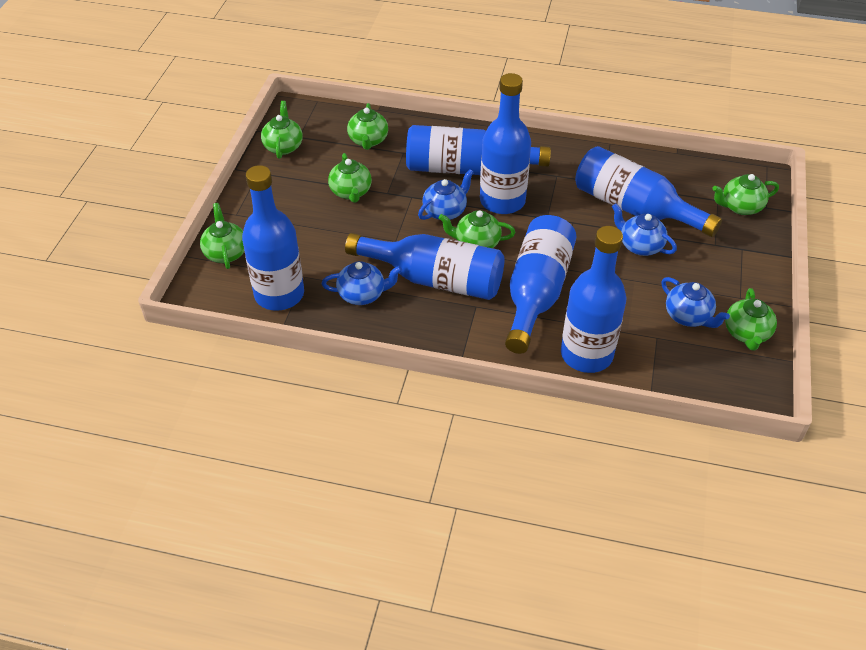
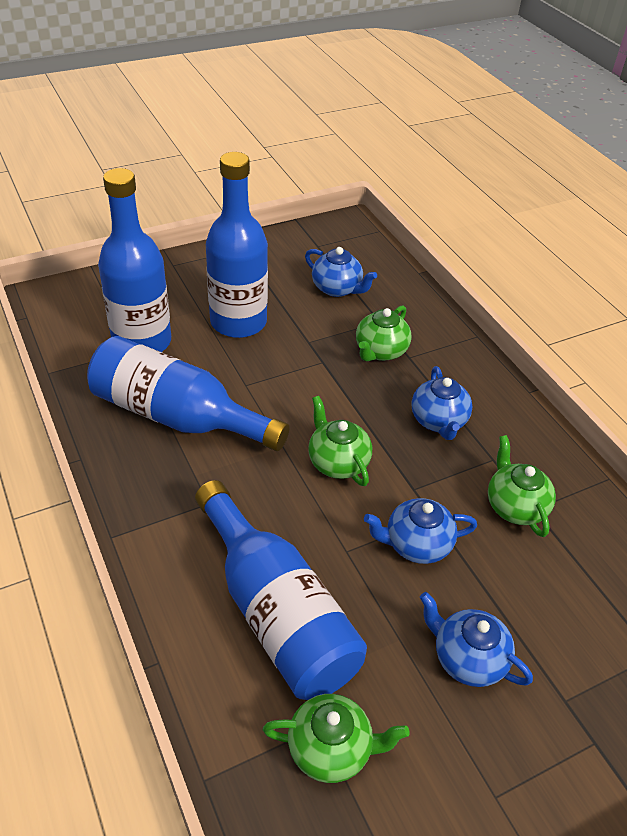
blue bottle: 7 -> 4
green teapot: 7 -> 4

